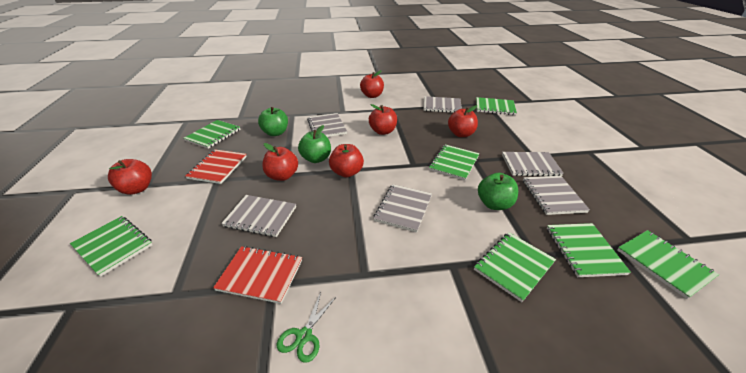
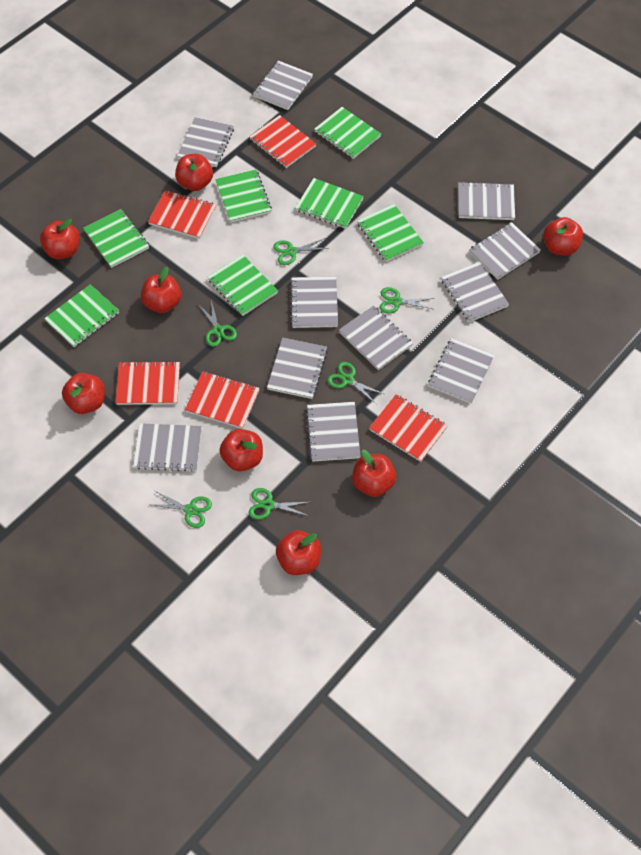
green apple: 3 -> 0
green scissors: 1 -> 6
grey notebook: 6 -> 11
red apple: 6 -> 8
red notebook: 2 -> 5

